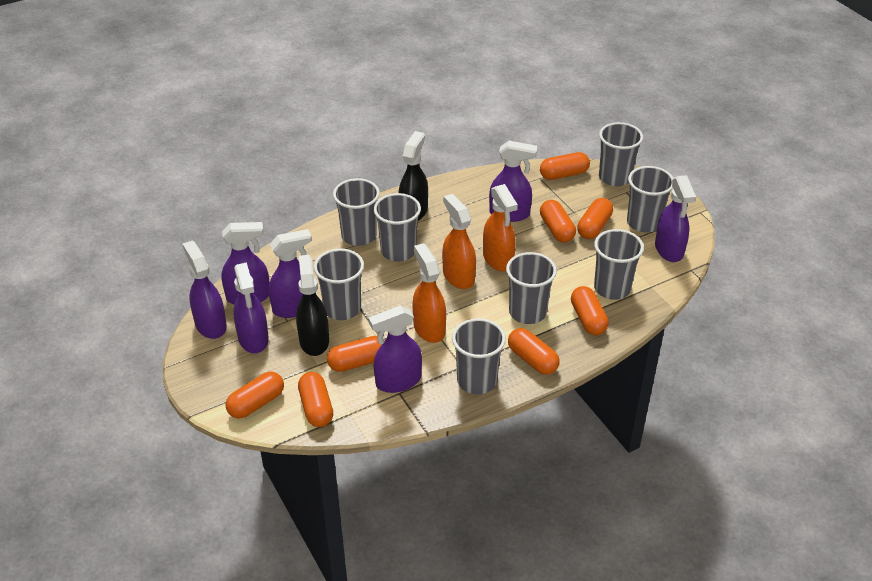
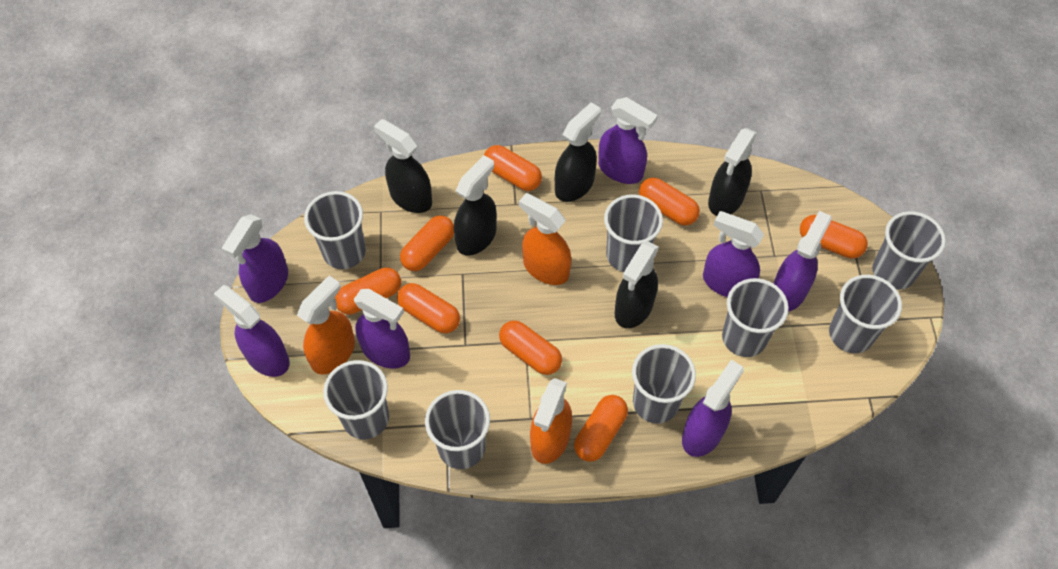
black spray bottle: 2 -> 5

